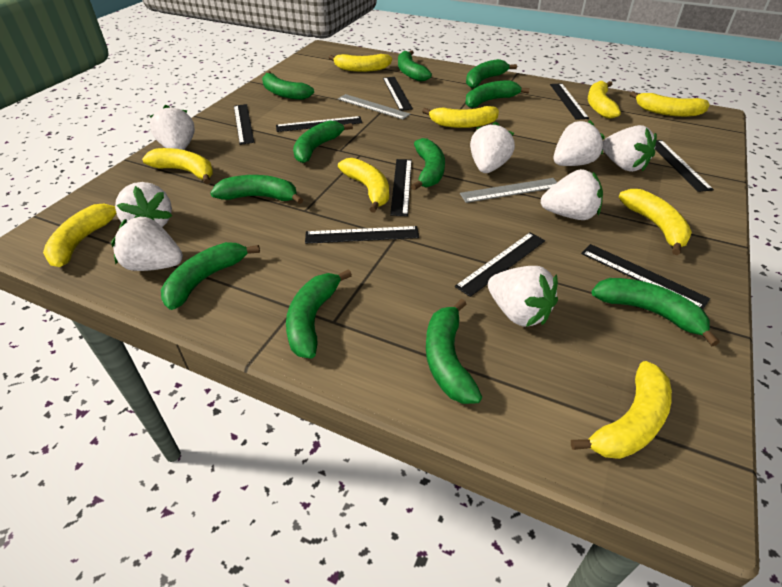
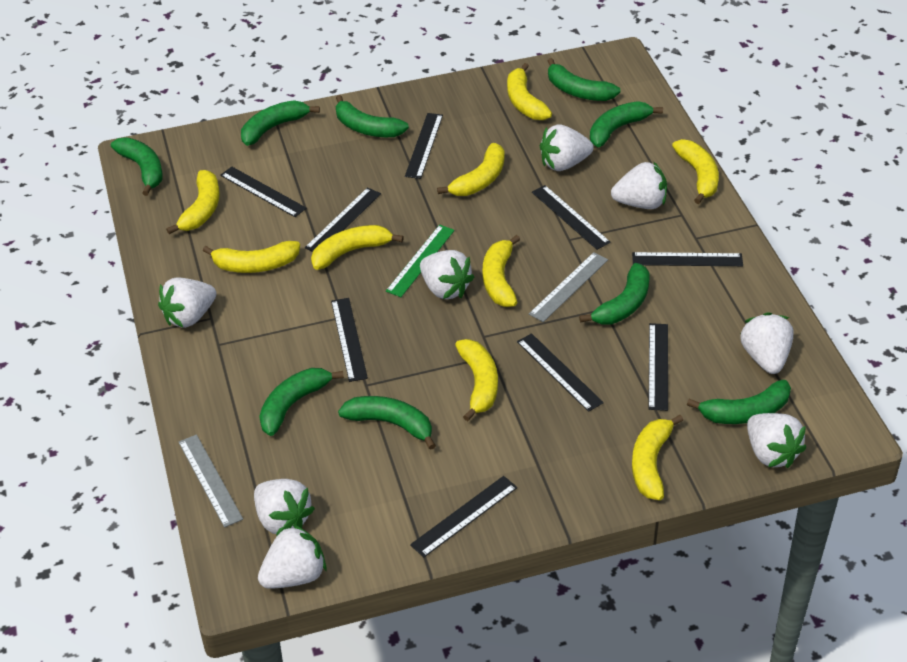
green banana: 11 -> 9
green ruler: 0 -> 1

